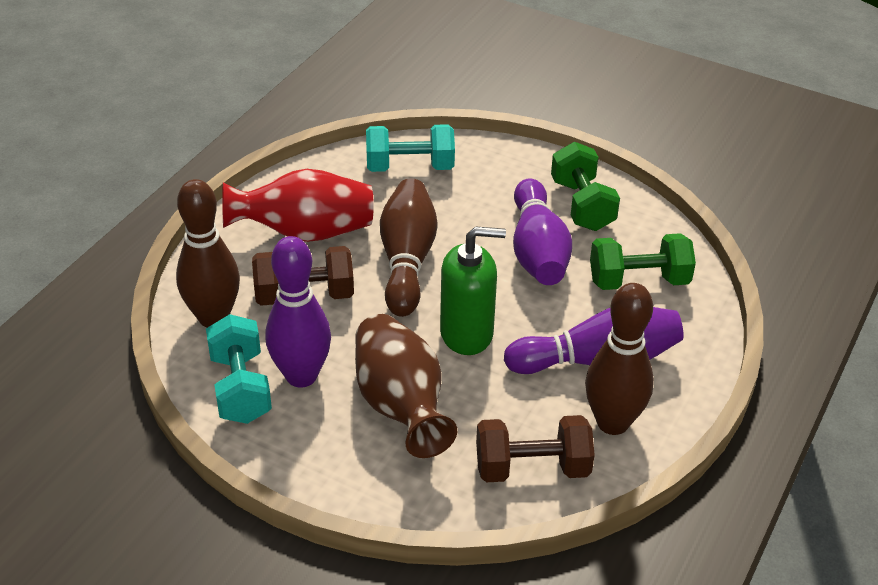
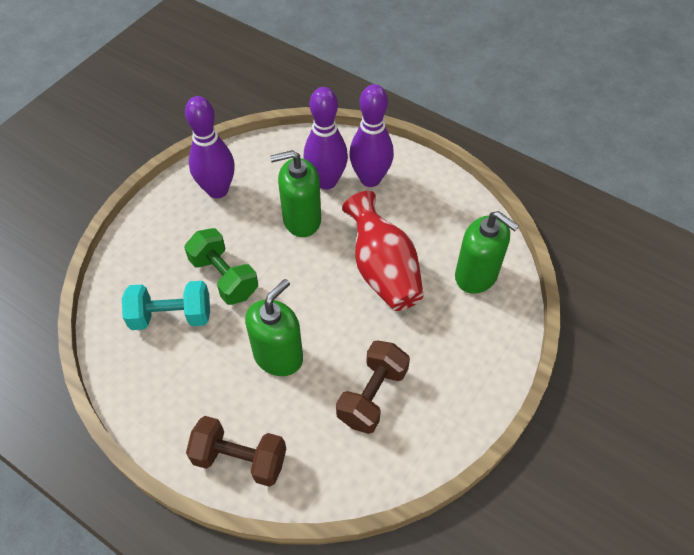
brown bowling pin: 3 -> 0
brown vase: 1 -> 0
green dumbbell: 2 -> 1
green soap dispenser: 1 -> 3
turquoise dumbbell: 2 -> 1

